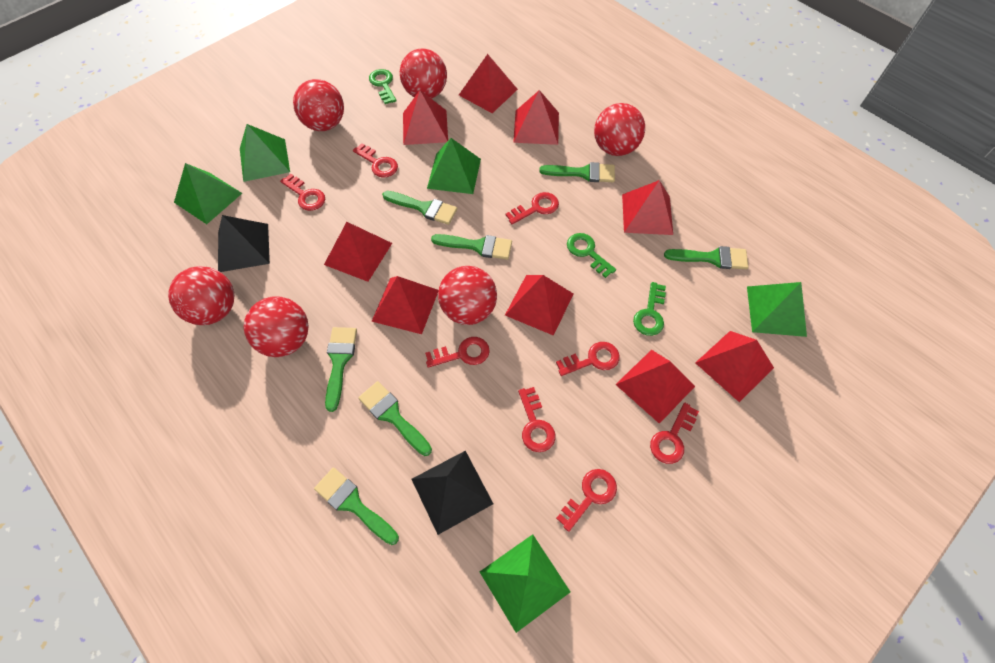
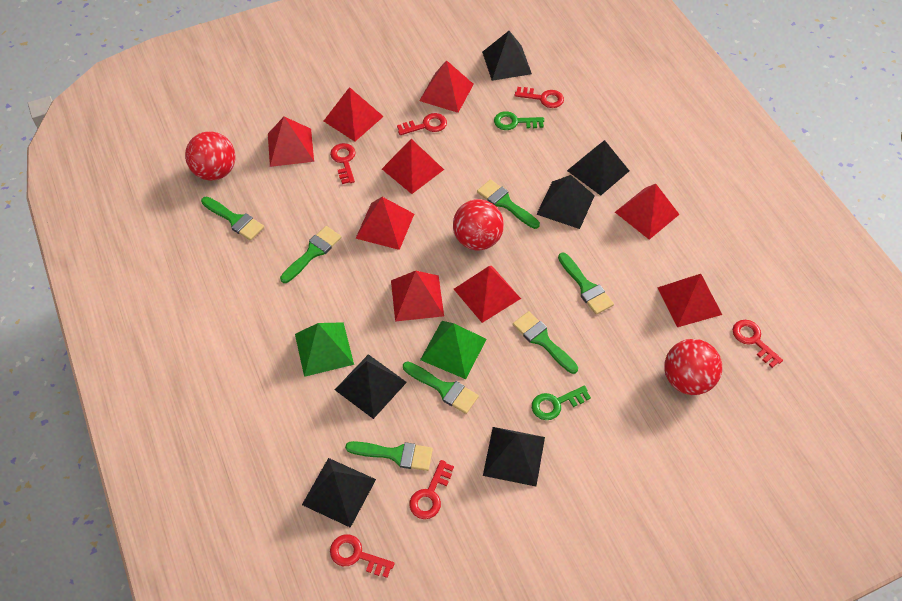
black pyramid: 2 -> 6
green key: 3 -> 2
green pyramid: 5 -> 2
red ball: 6 -> 3
red key: 8 -> 6

